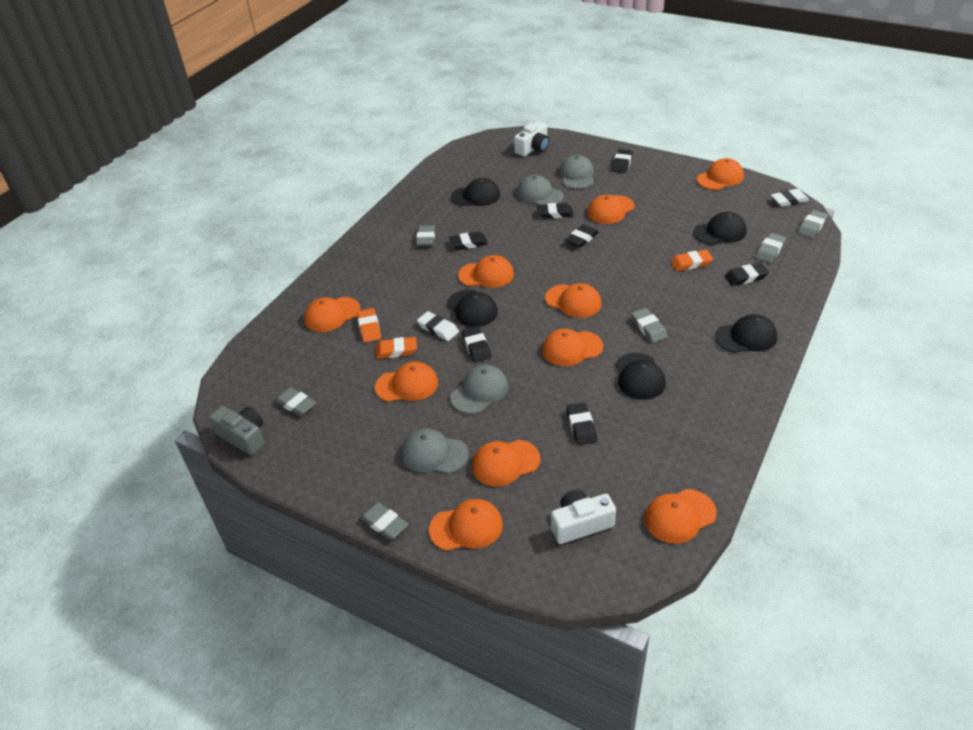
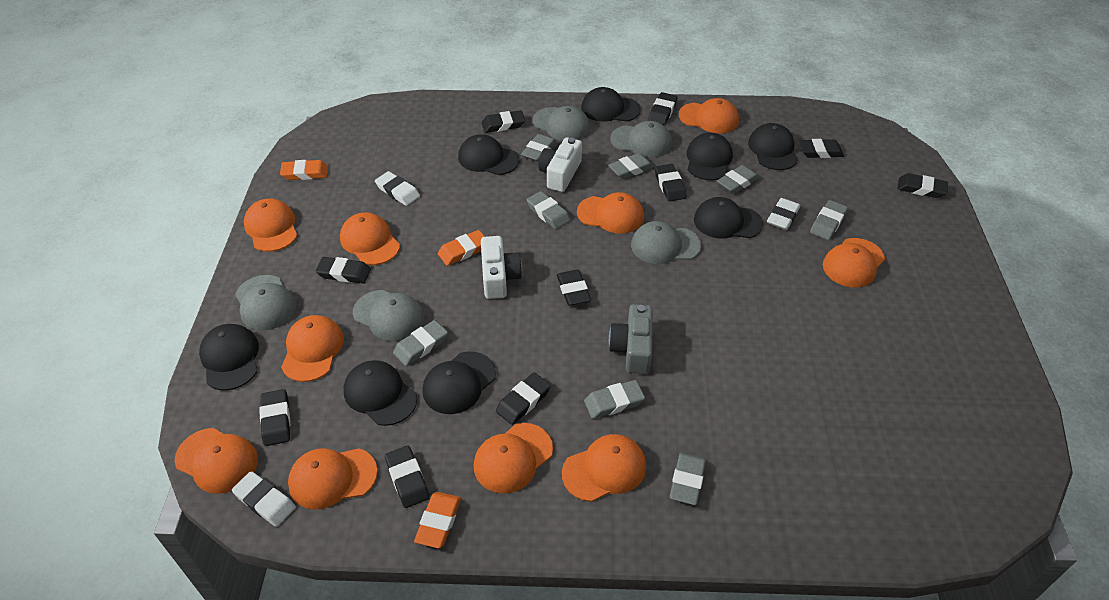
black cap: 5 -> 8
black eraser: 7 -> 10
grey cap: 4 -> 5
grey eraser: 6 -> 8
white eraser: 2 -> 3

